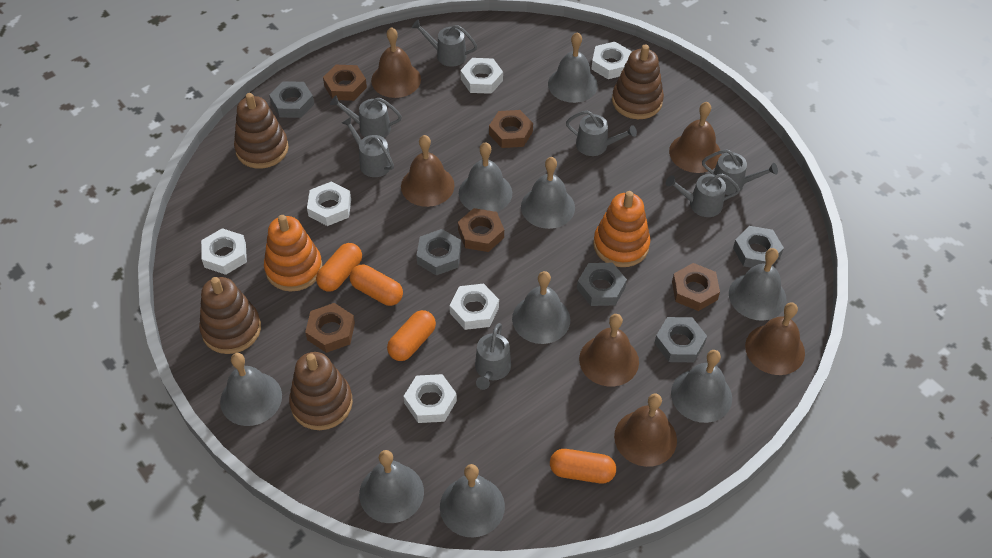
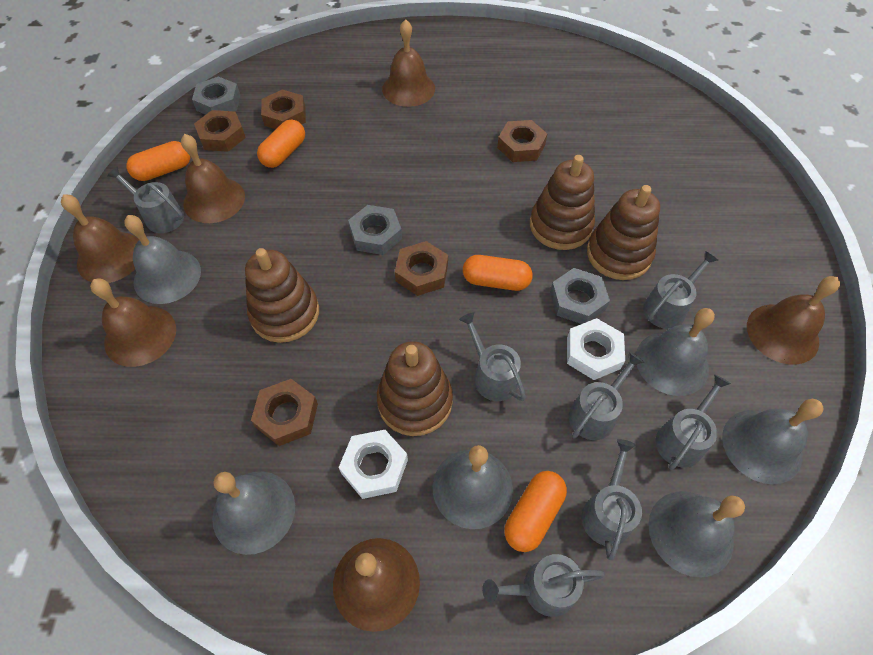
grey bell: 9 -> 6
grey nut: 5 -> 3
orange stacking toy: 2 -> 0
white nut: 6 -> 2

